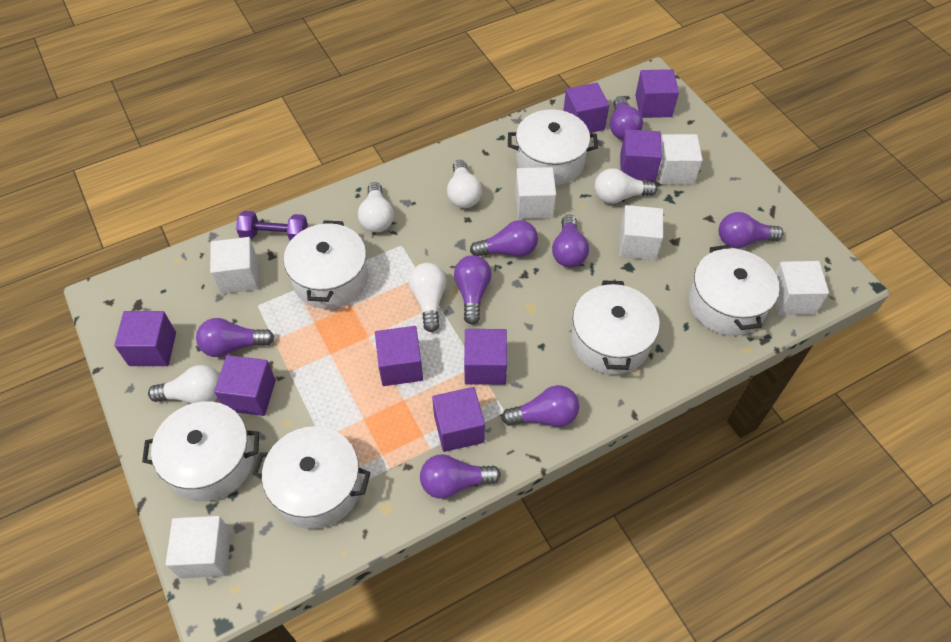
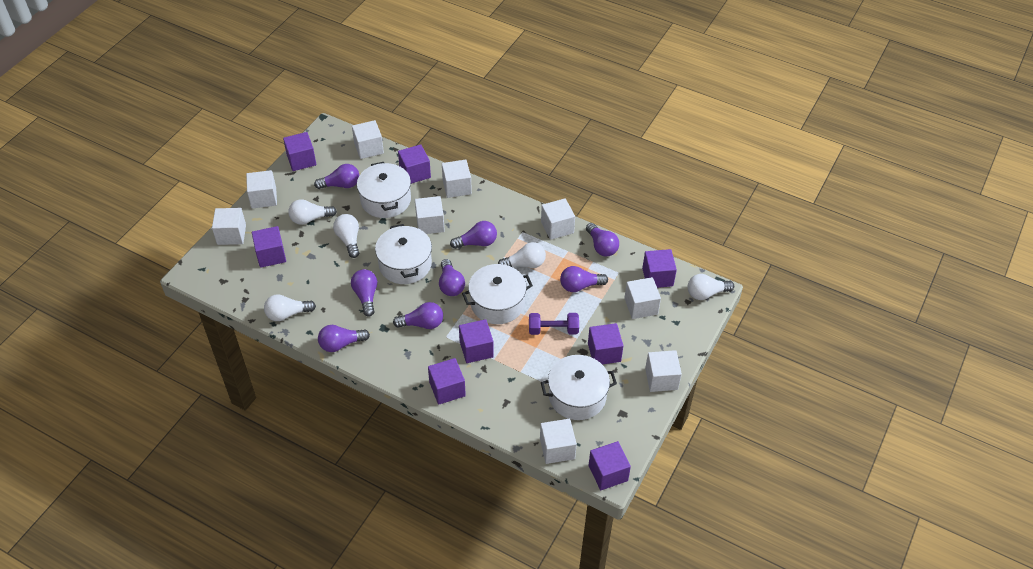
white cube: 6 -> 9
white pot: 6 -> 4

